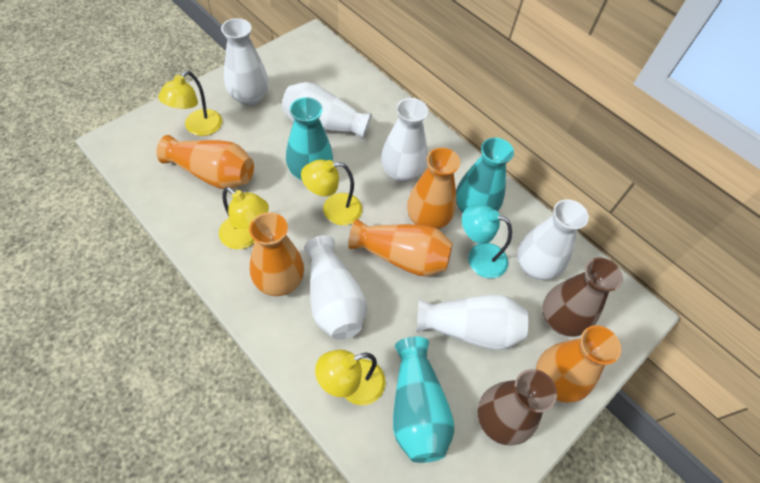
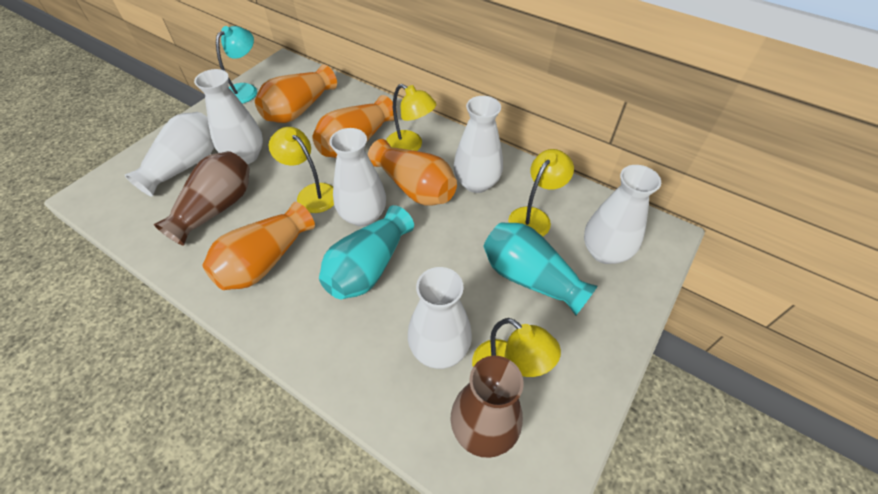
orange vase: 5 -> 4
turquoise vase: 3 -> 2

